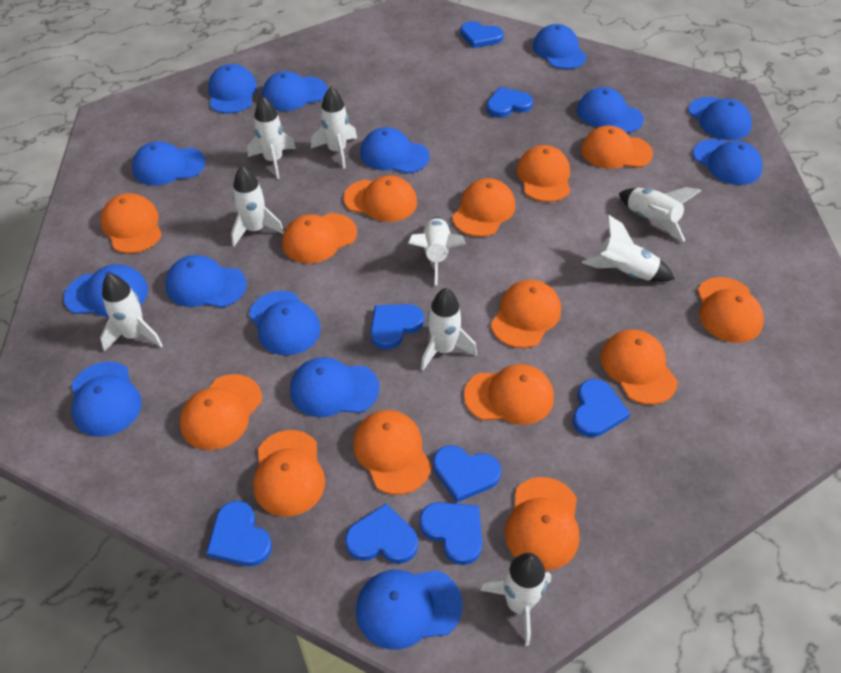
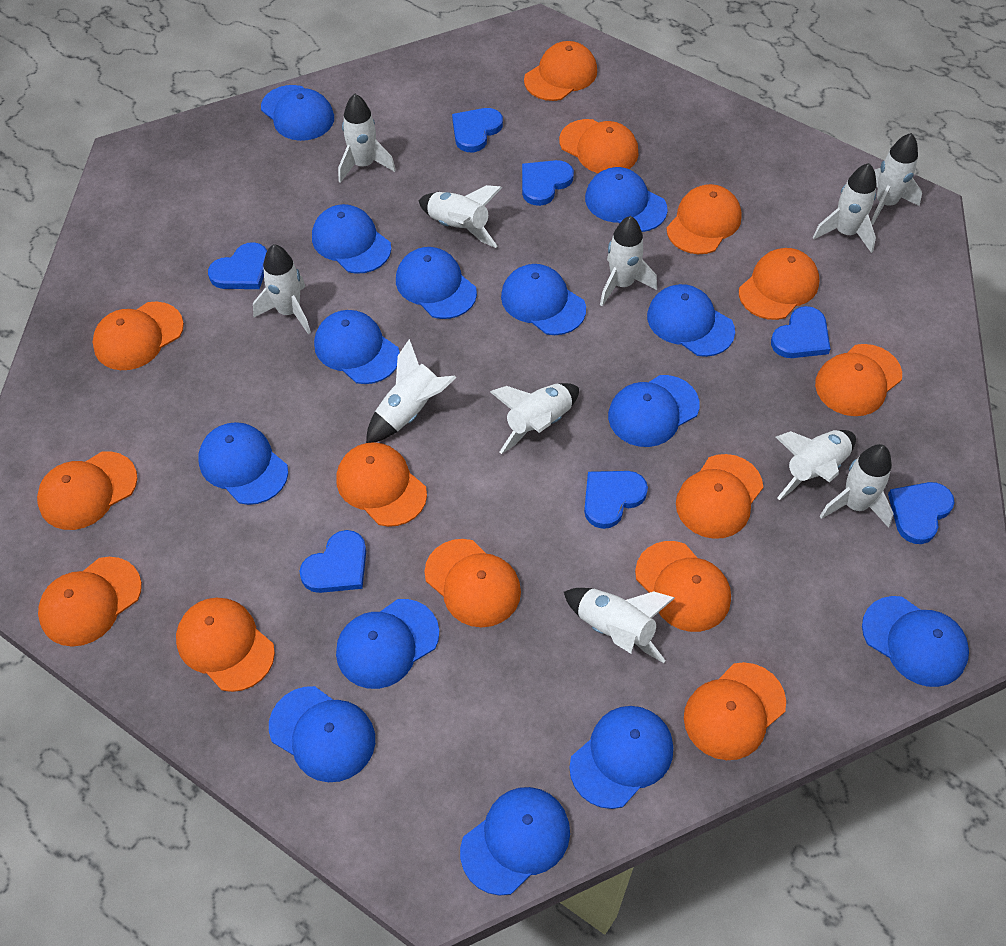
blue heart: 8 -> 7
white rocket: 9 -> 11

